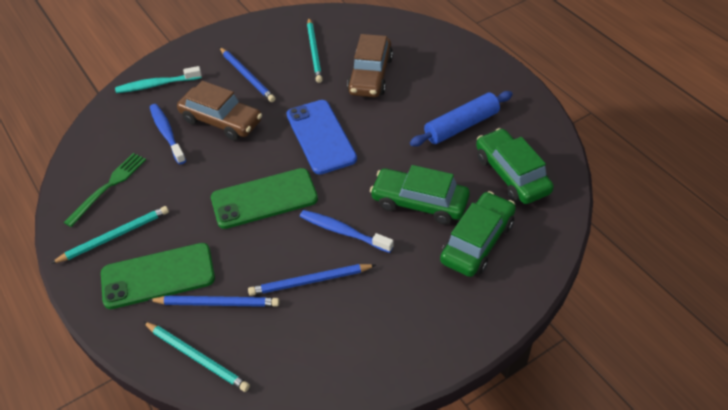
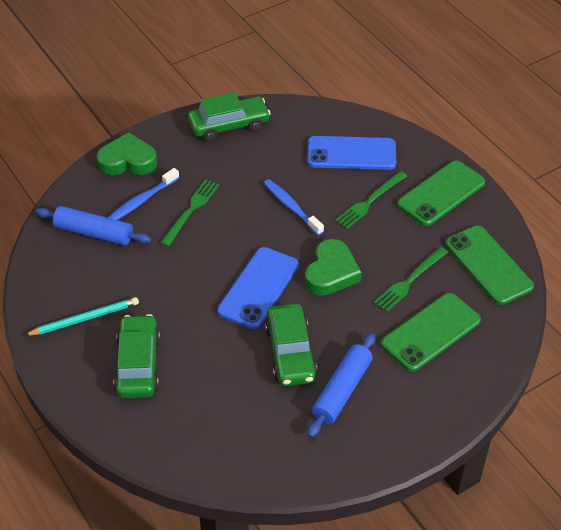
blue pencil: 3 -> 0
blue phone: 1 -> 2
blue rolling pin: 1 -> 2
brown car: 2 -> 0
green fork: 1 -> 3
green heart: 0 -> 2
green phone: 2 -> 3
turquoise pencil: 3 -> 1
turquoise toothbrush: 1 -> 0

